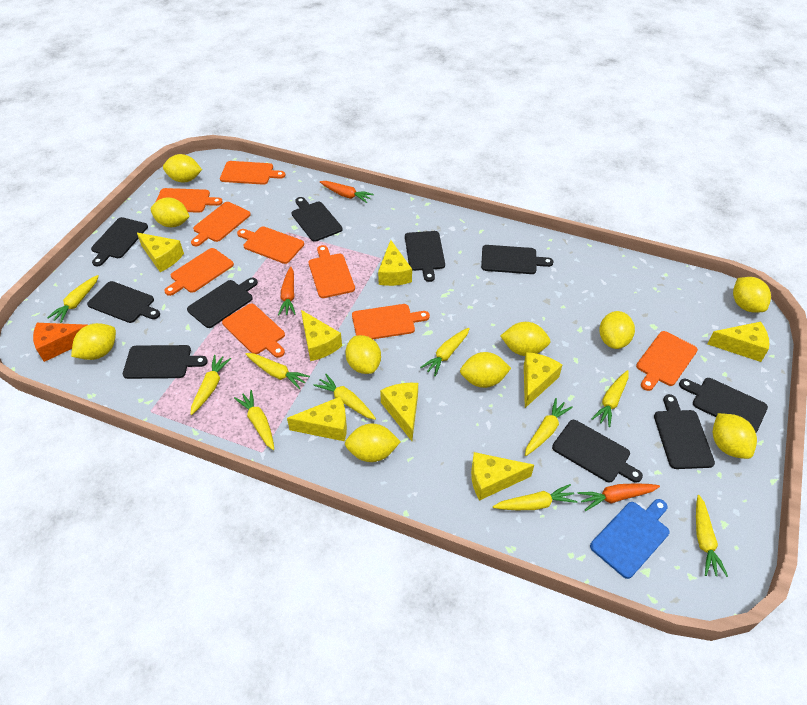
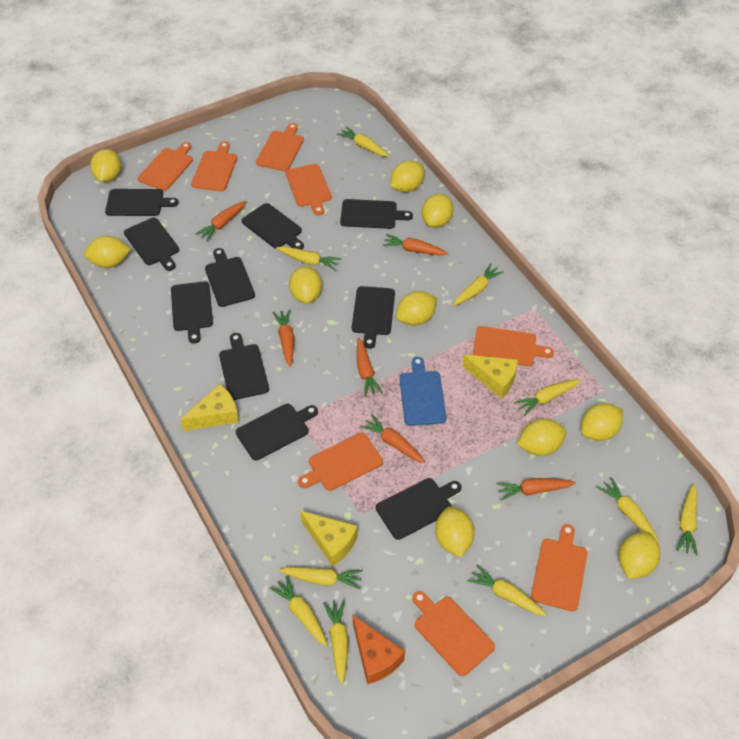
orange carrot: 3 -> 6
orange cutting board: 9 -> 8
yellow cheese: 8 -> 3

